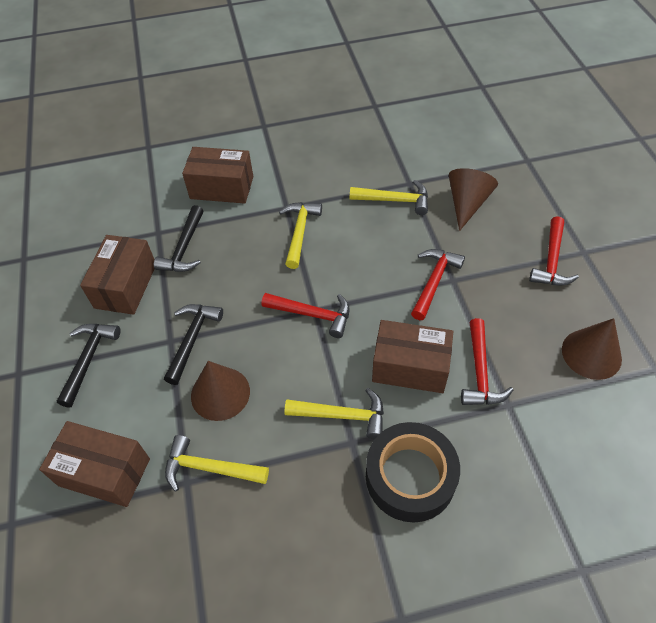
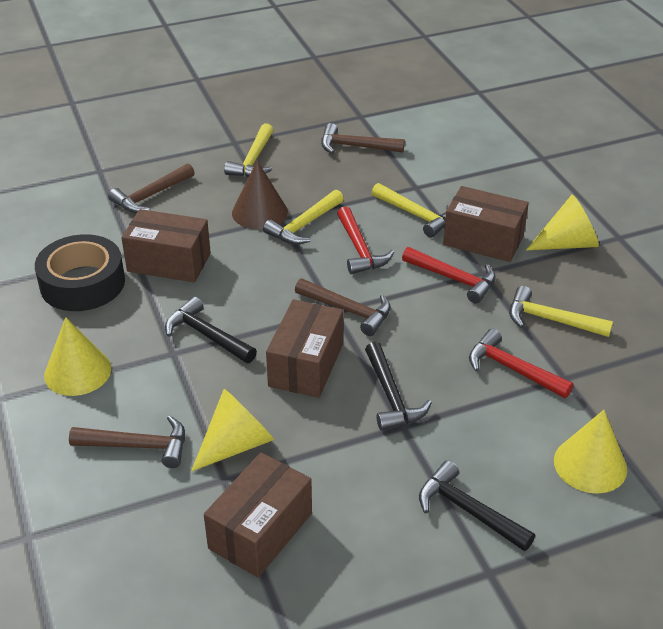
brown cone: 3 -> 1
brown hammer: 0 -> 4
red hammer: 4 -> 3
yellow cone: 0 -> 4

